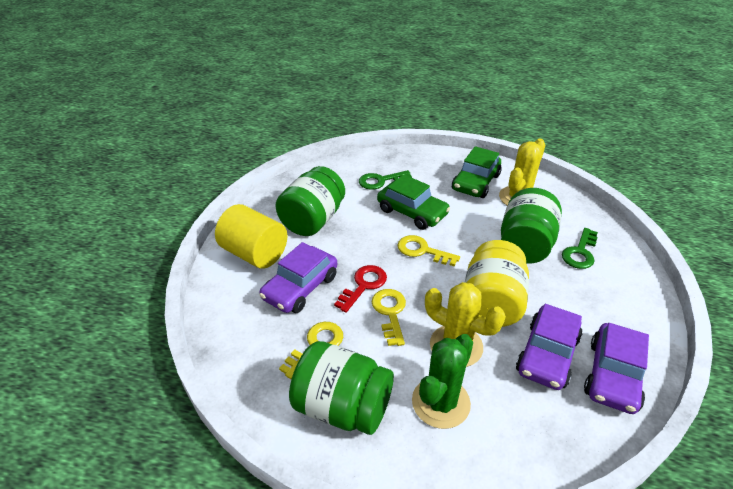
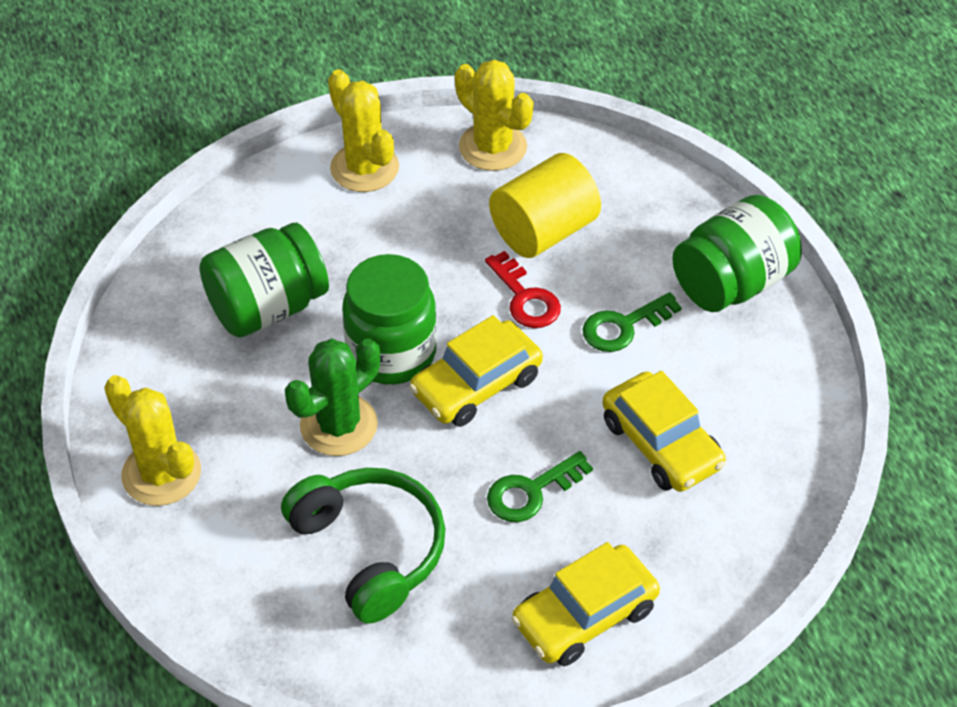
green car: 2 -> 0
green headphones: 0 -> 1
purple car: 3 -> 0
yellow cactus: 2 -> 3
yellow car: 0 -> 3
yellow jar: 1 -> 0
yellow key: 3 -> 0

